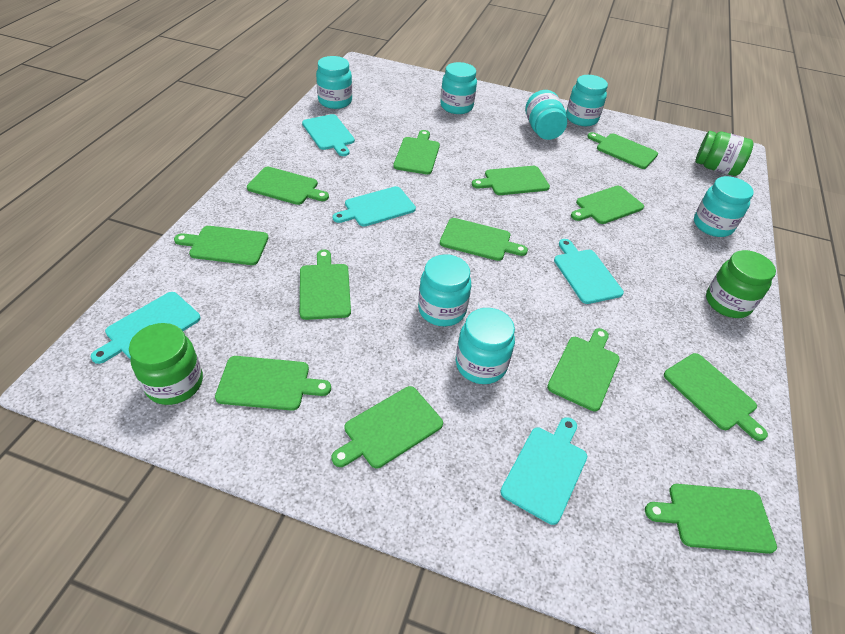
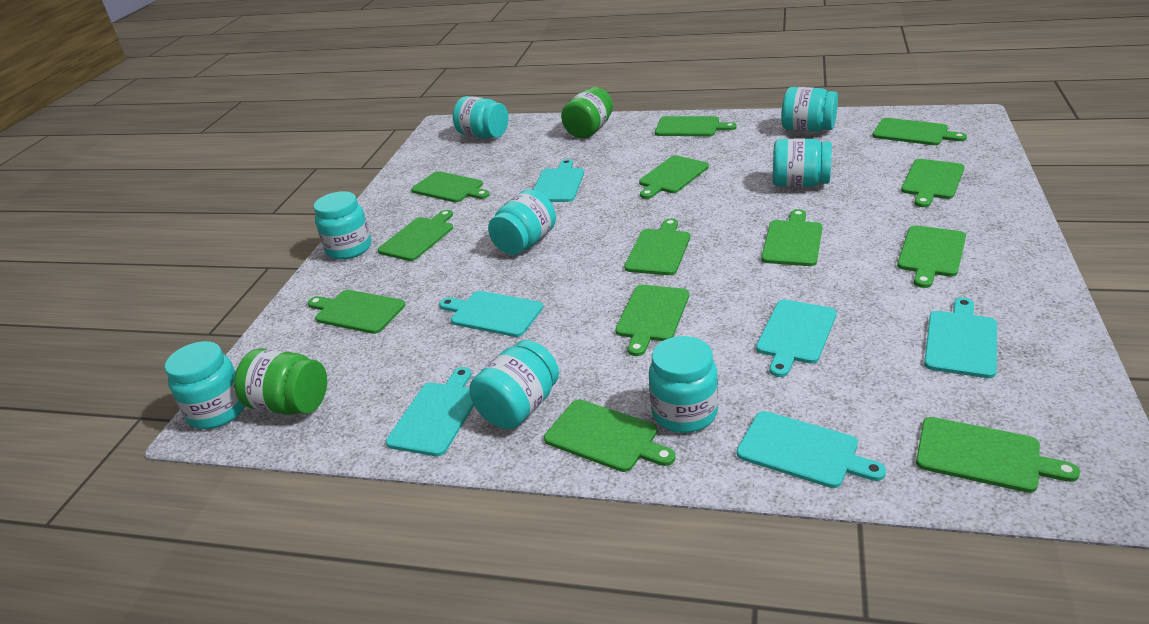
green jar: 3 -> 2
turquoise cutting board: 5 -> 6
turquoise jar: 7 -> 8

